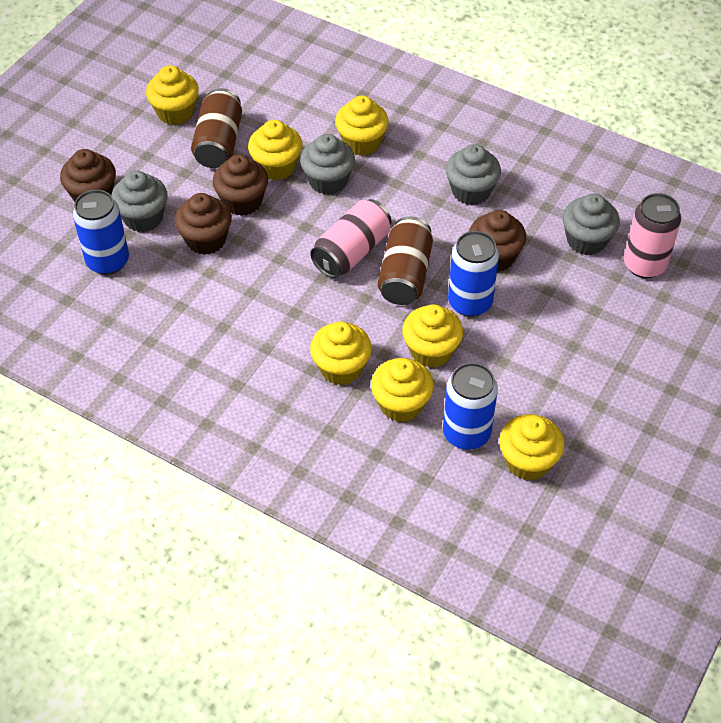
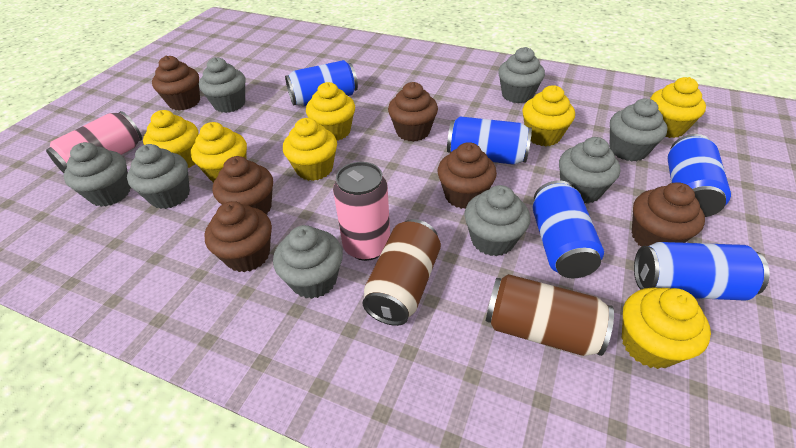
blue can: 3 -> 5
brown cupcake: 4 -> 6
grey cupcake: 4 -> 8

